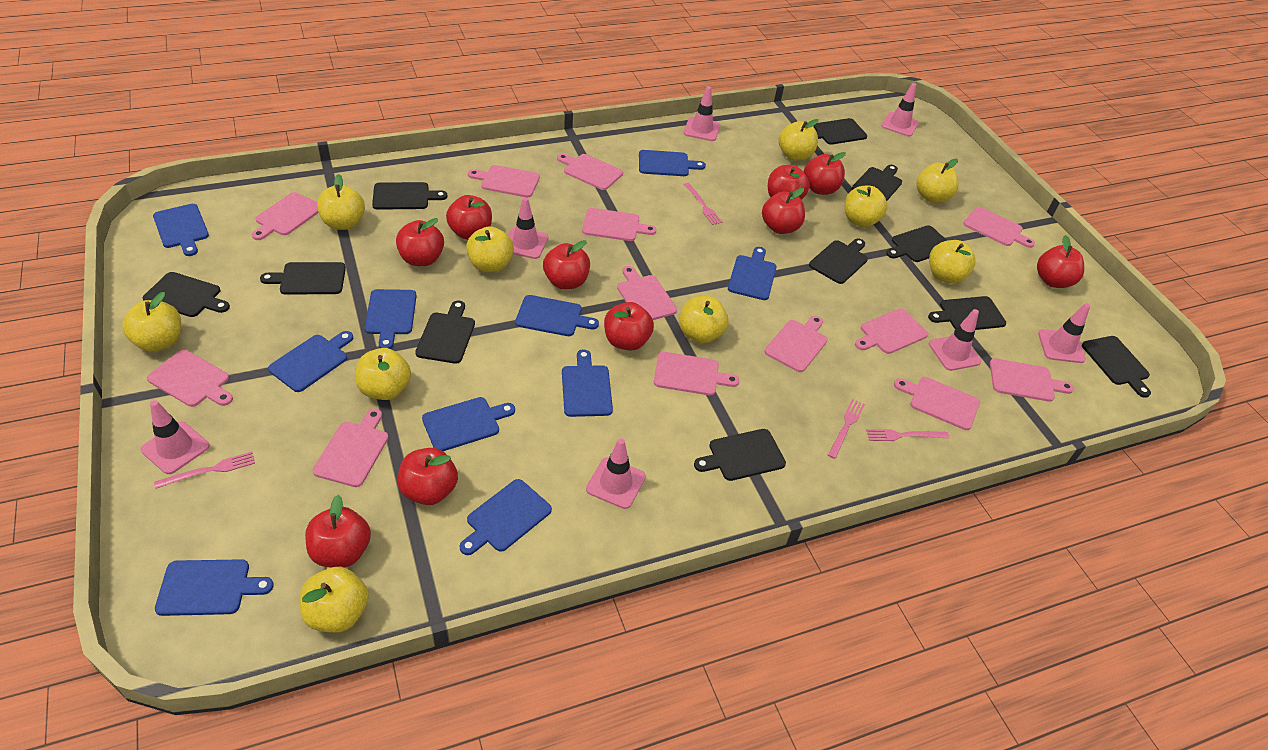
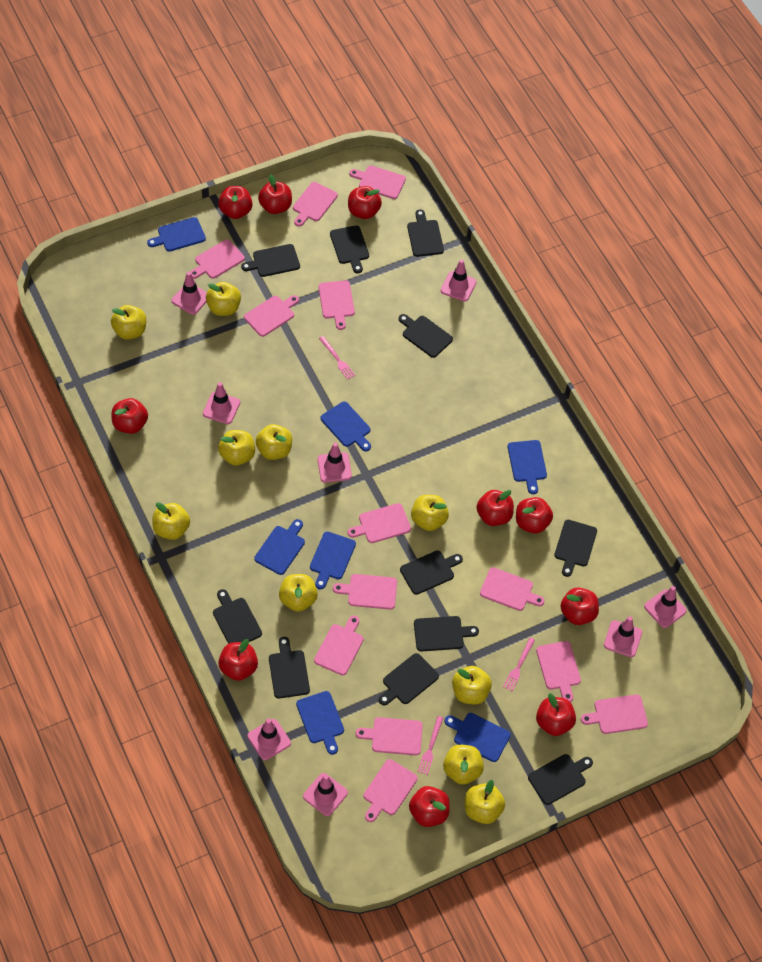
blue cutting board: 10 -> 7
pink fork: 4 -> 3
pink traffic cone: 7 -> 8

